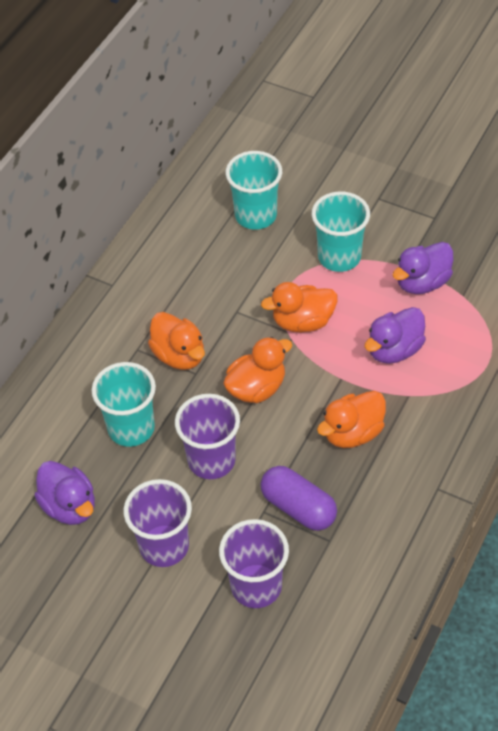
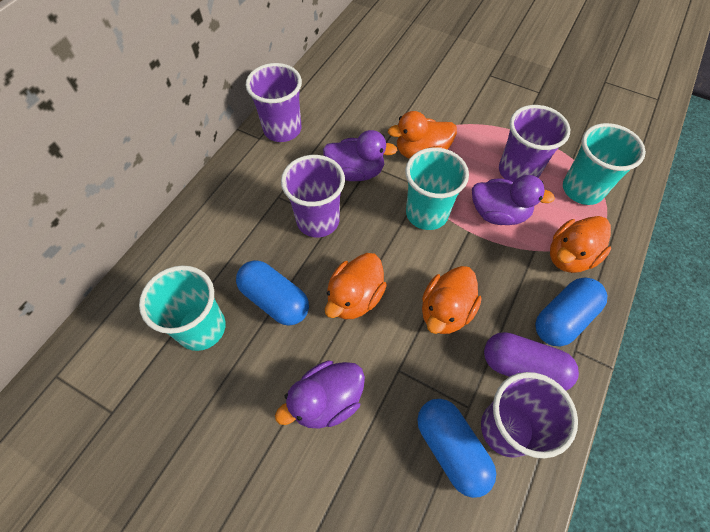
blue capsule: 0 -> 3
purple cup: 3 -> 4

